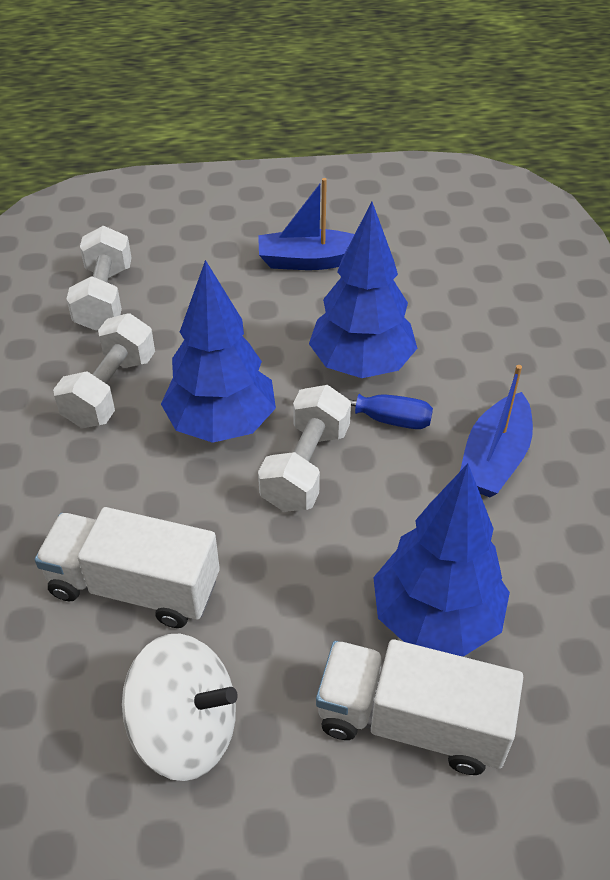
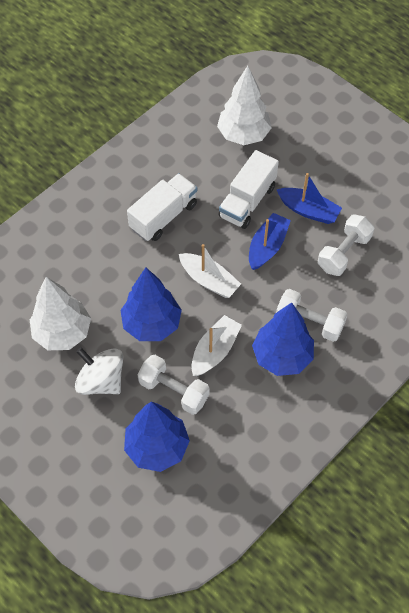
blue screwdriver: 1 -> 0
white boat: 0 -> 2
white tree: 0 -> 2

